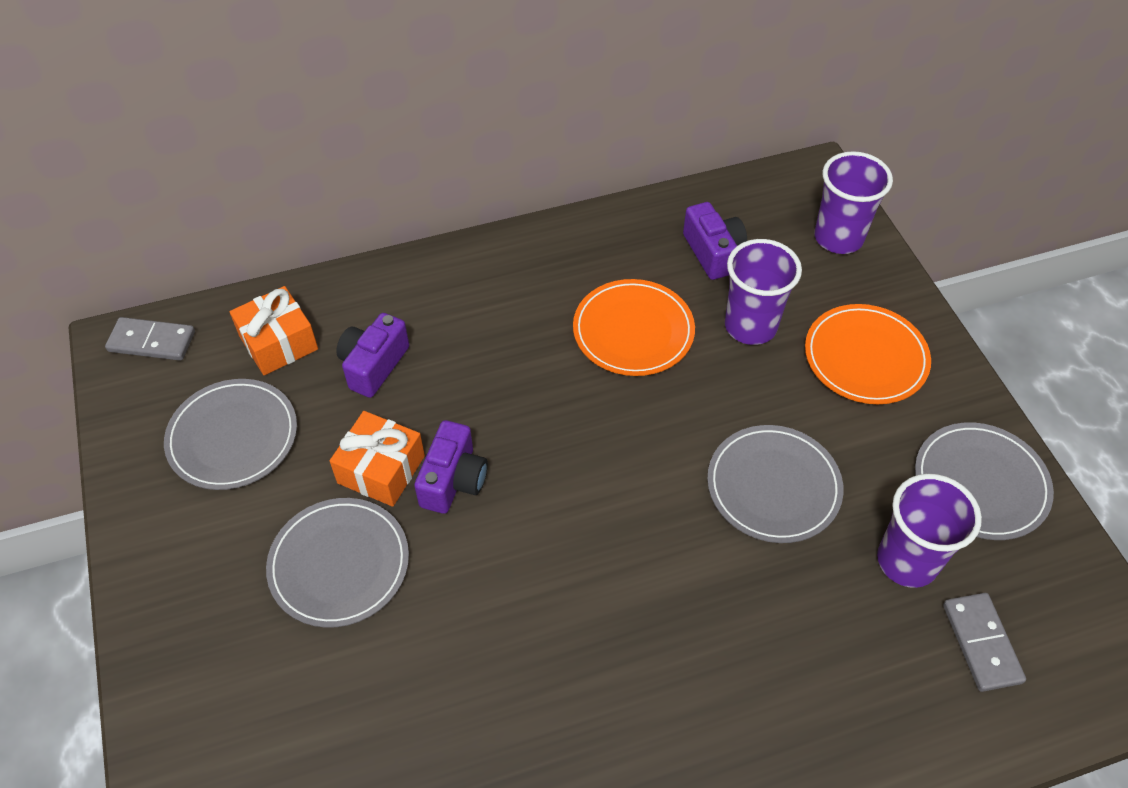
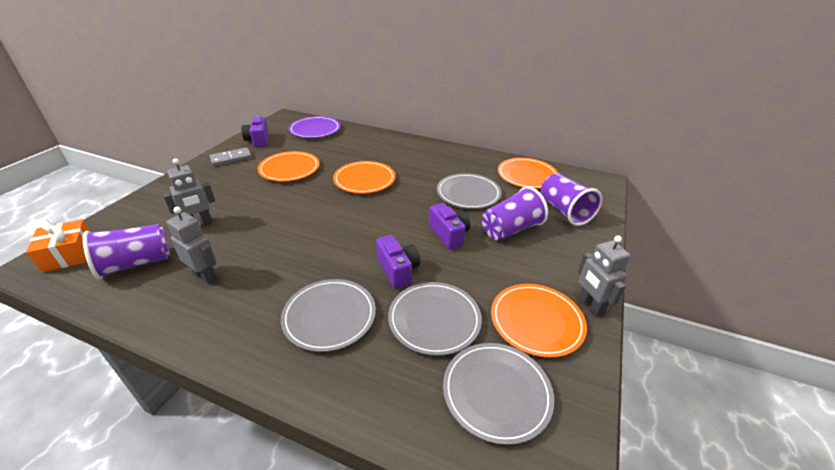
grey domino: 2 -> 1
grey robot: 0 -> 3
orange gift: 2 -> 1
orange plate: 2 -> 4
purple plate: 0 -> 1

